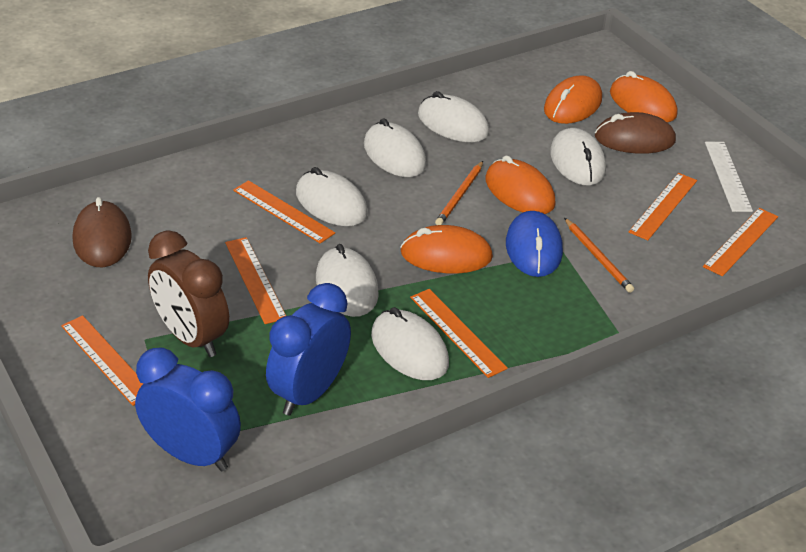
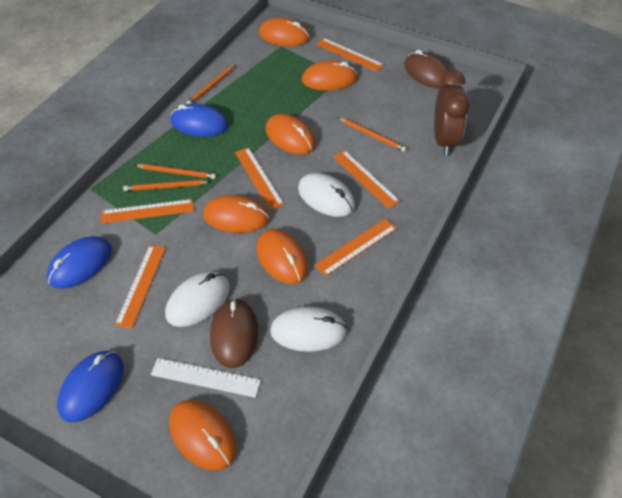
blue clock: 2 -> 0
blue mouse: 1 -> 3
orange mouse: 4 -> 6
orange pencil: 2 -> 4
white mouse: 6 -> 3

